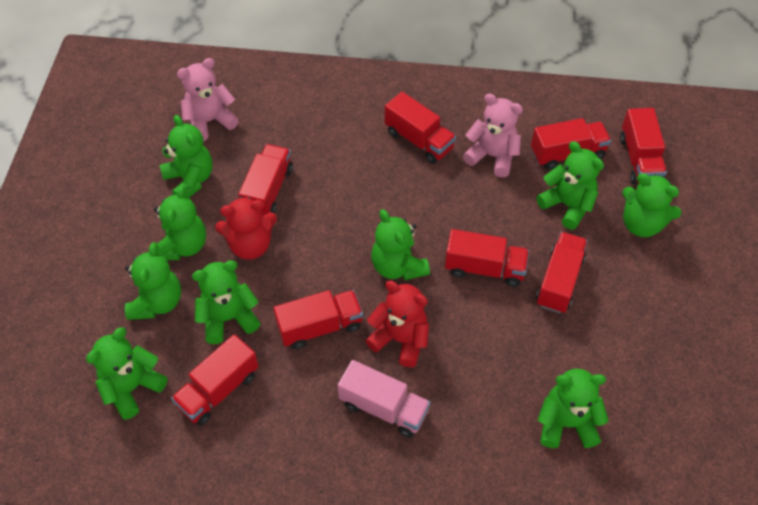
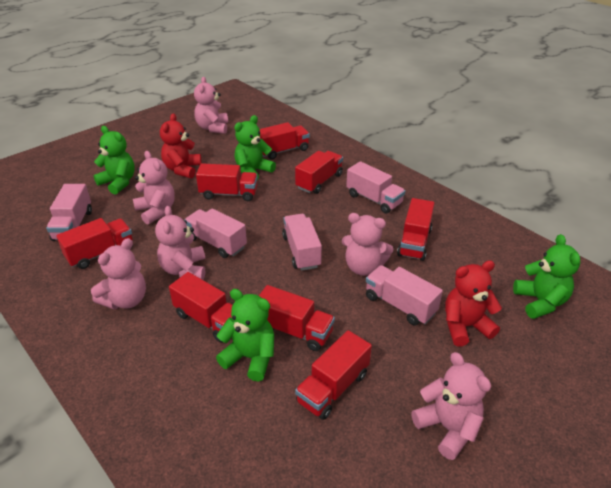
green teddy bear: 9 -> 4
pink teddy bear: 2 -> 6
pink truck: 1 -> 5

